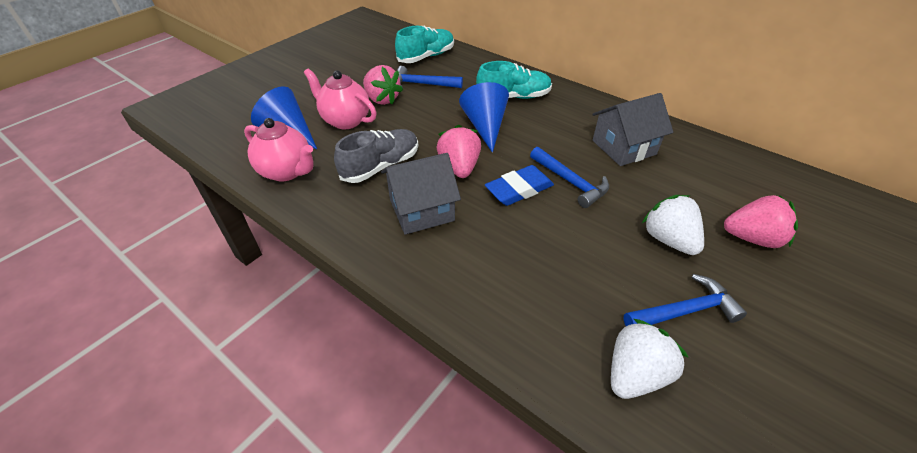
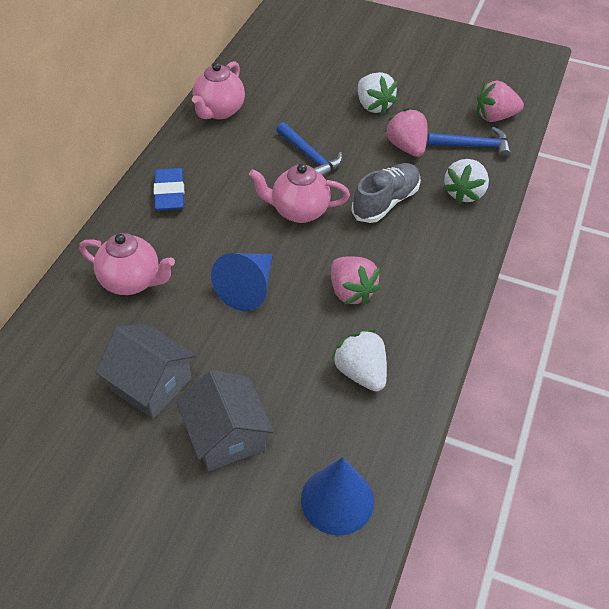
blue hammer: 3 -> 2
pink teapot: 2 -> 3
turquoise shoe: 2 -> 0
white strawberry: 2 -> 3

